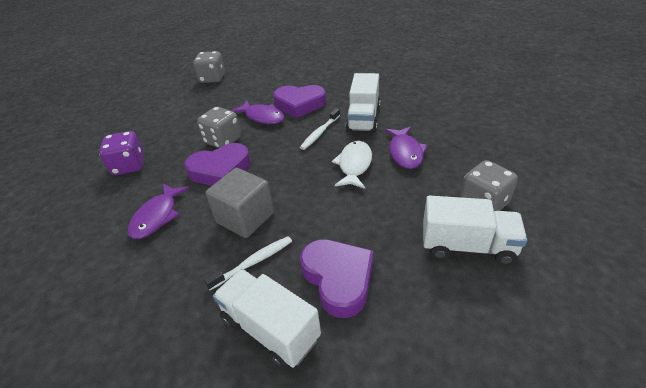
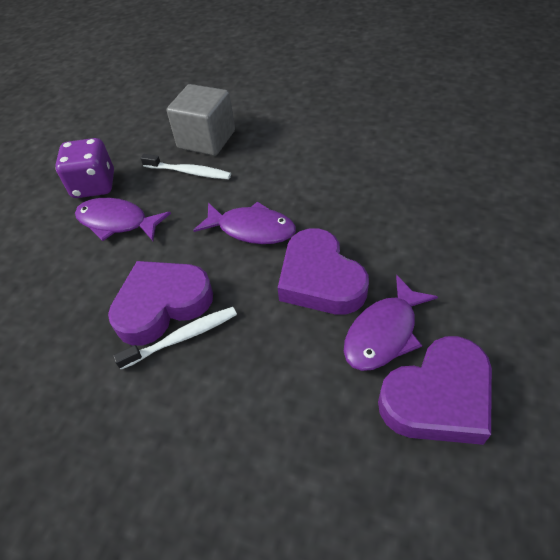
grey dice: 3 -> 0
white fish: 1 -> 0
white truck: 3 -> 0

